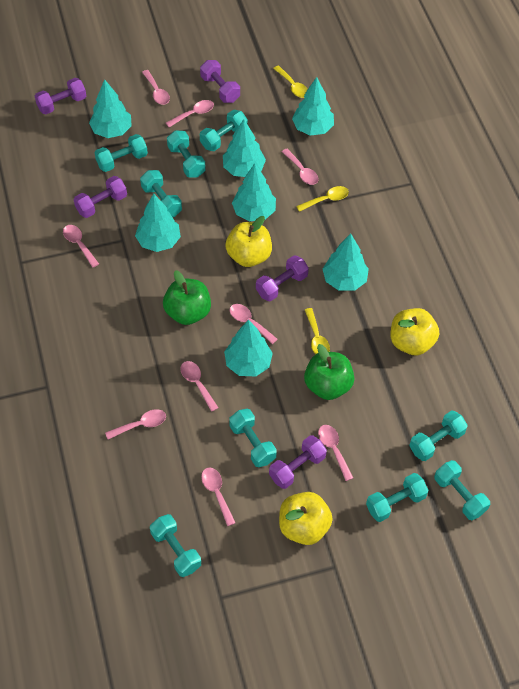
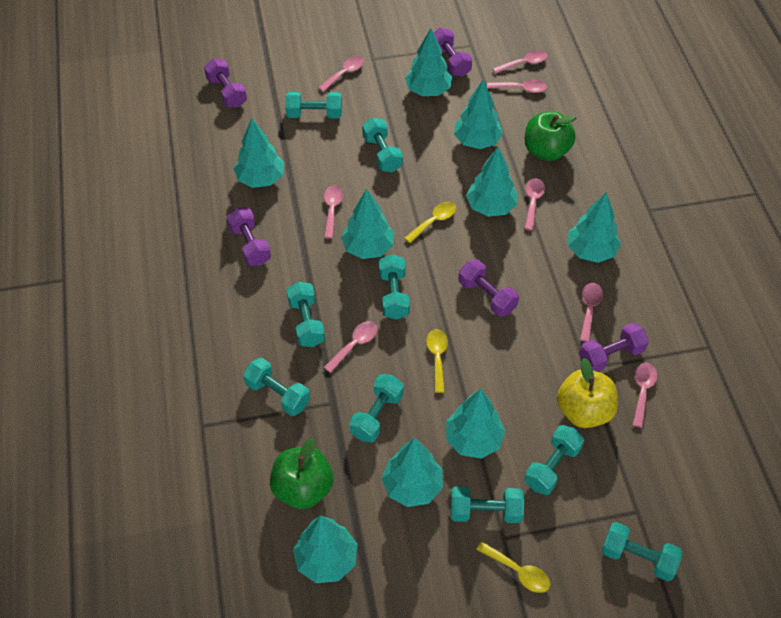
pink spoon: 9 -> 8
turquoise tree: 7 -> 9
yellow apple: 3 -> 1

